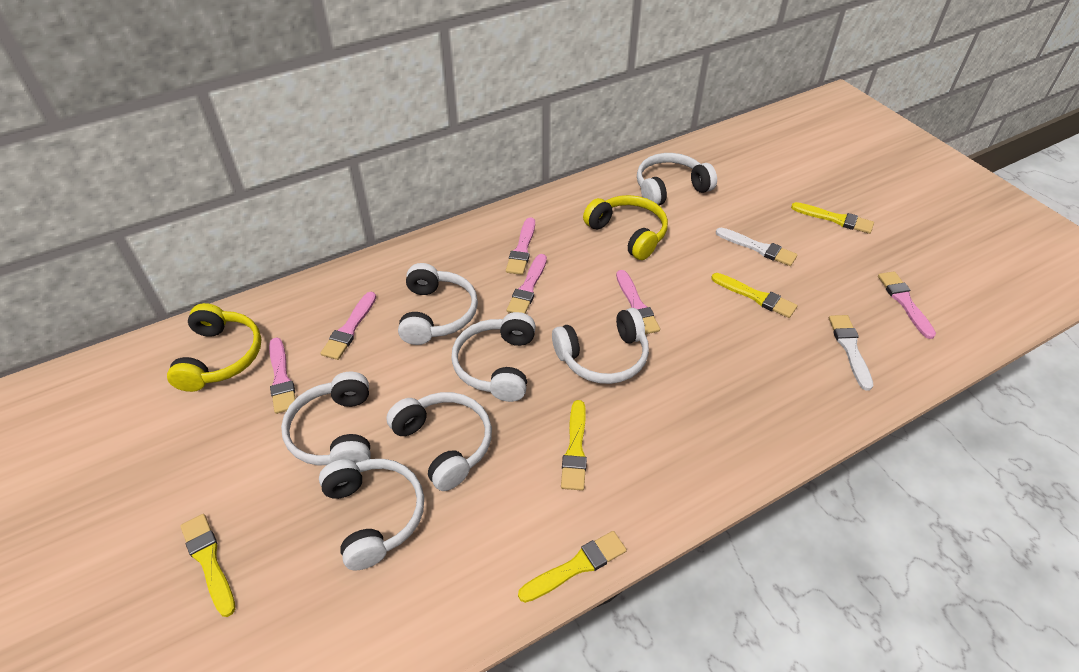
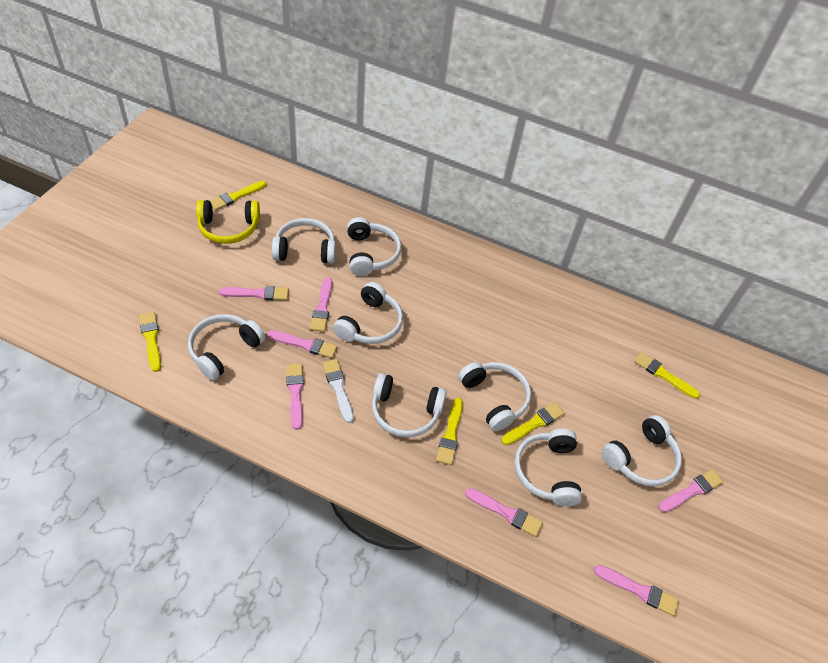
pink brush: 6 -> 7
white brush: 2 -> 1
white headphones: 7 -> 8
yellow headphones: 2 -> 1

